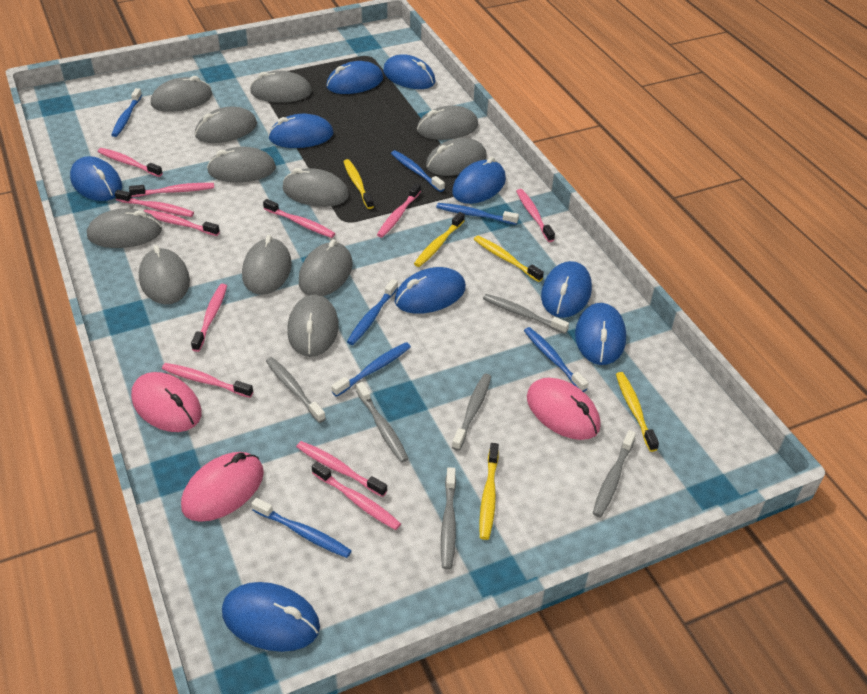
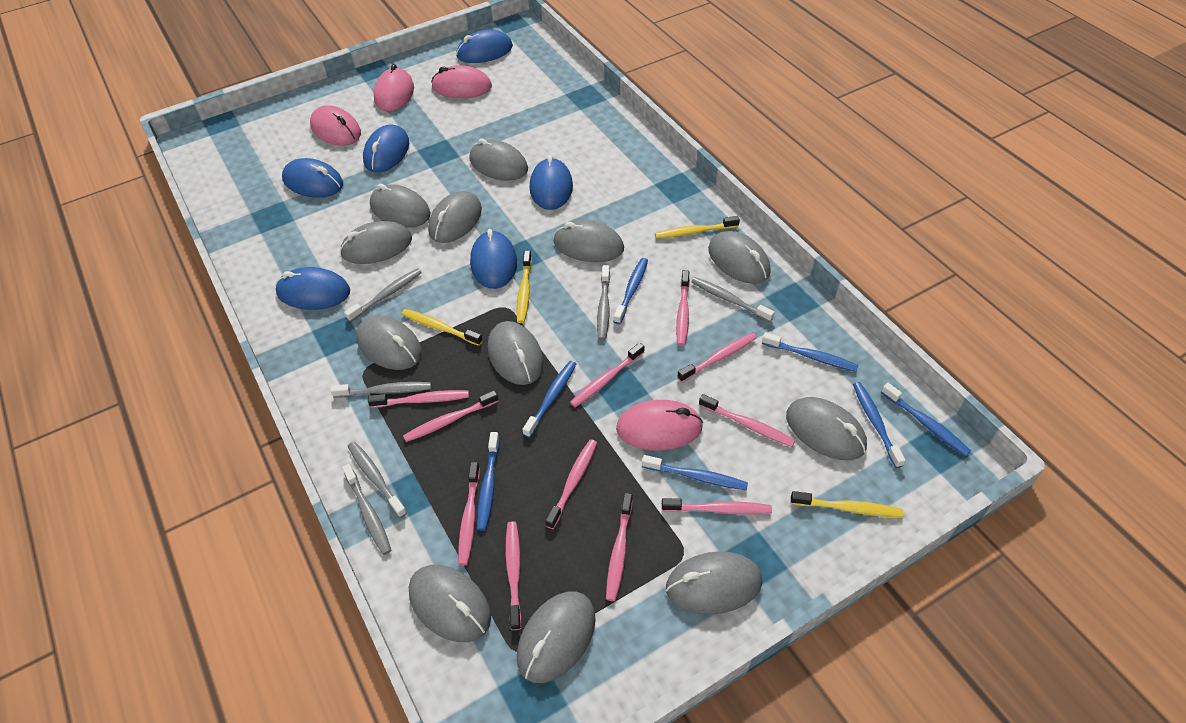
blue mouse: 9 -> 6
pink mouse: 3 -> 4
yellow toothbrush: 5 -> 4

